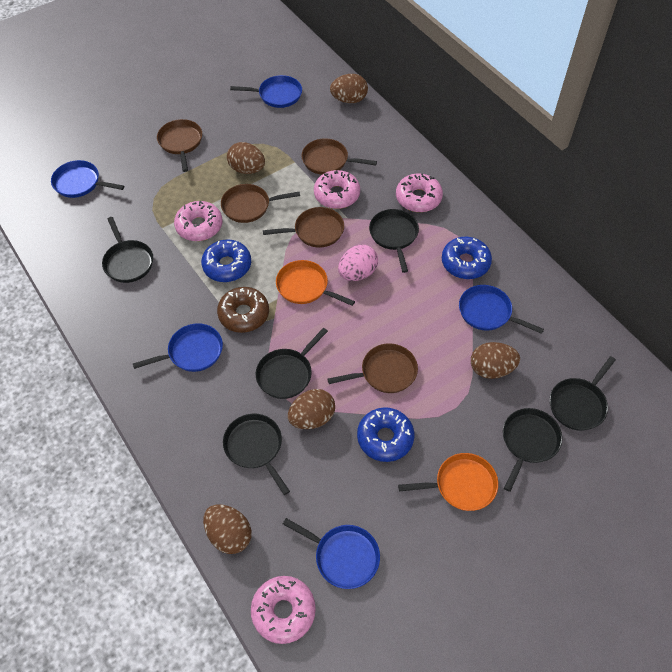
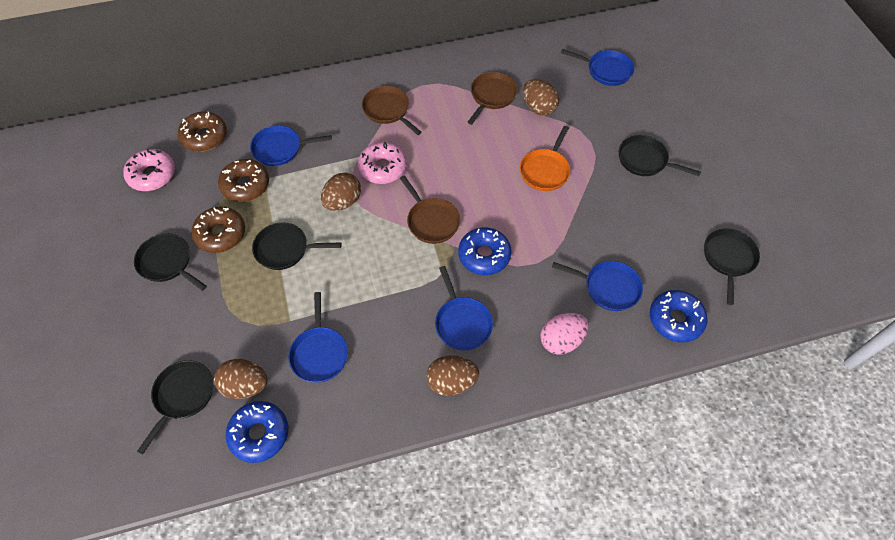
black pan: 6 -> 5
brown donut: 1 -> 3
brown egg: 5 -> 4
brown pan: 5 -> 3
orange pan: 2 -> 1
pink donut: 4 -> 2

